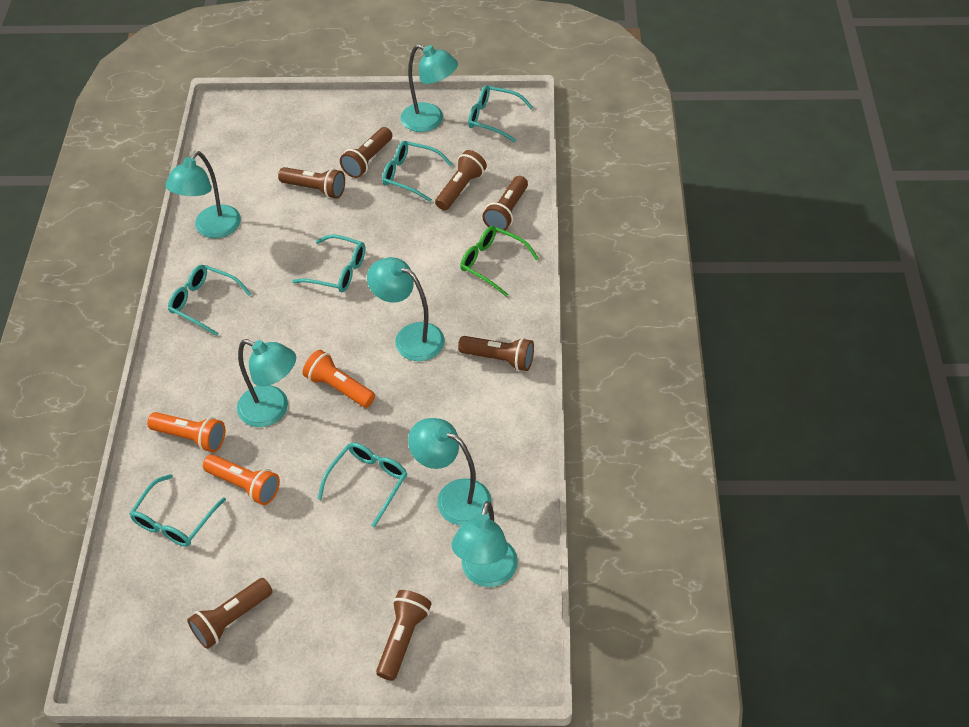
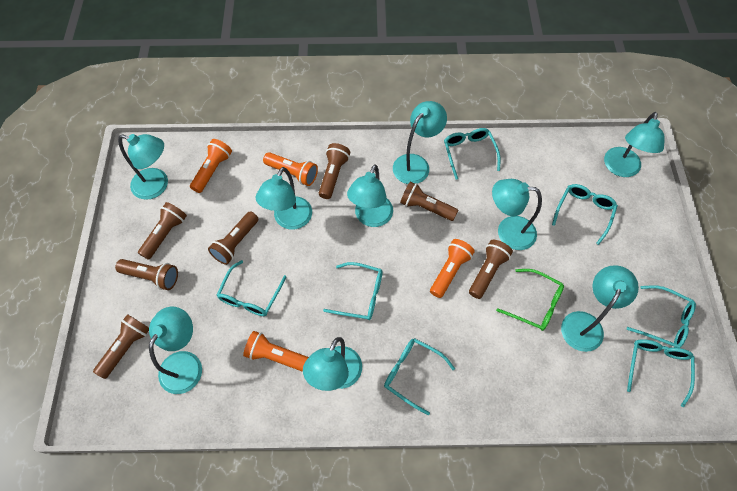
orange flashlight: 3 -> 4
turquoise glasses: 6 -> 7
turquoise lamp: 6 -> 9

